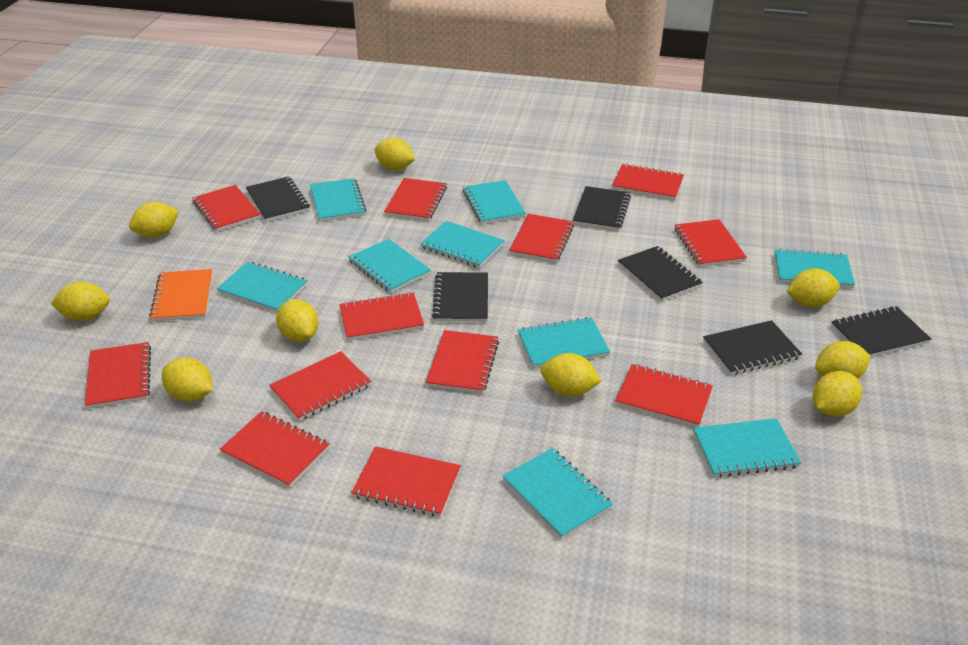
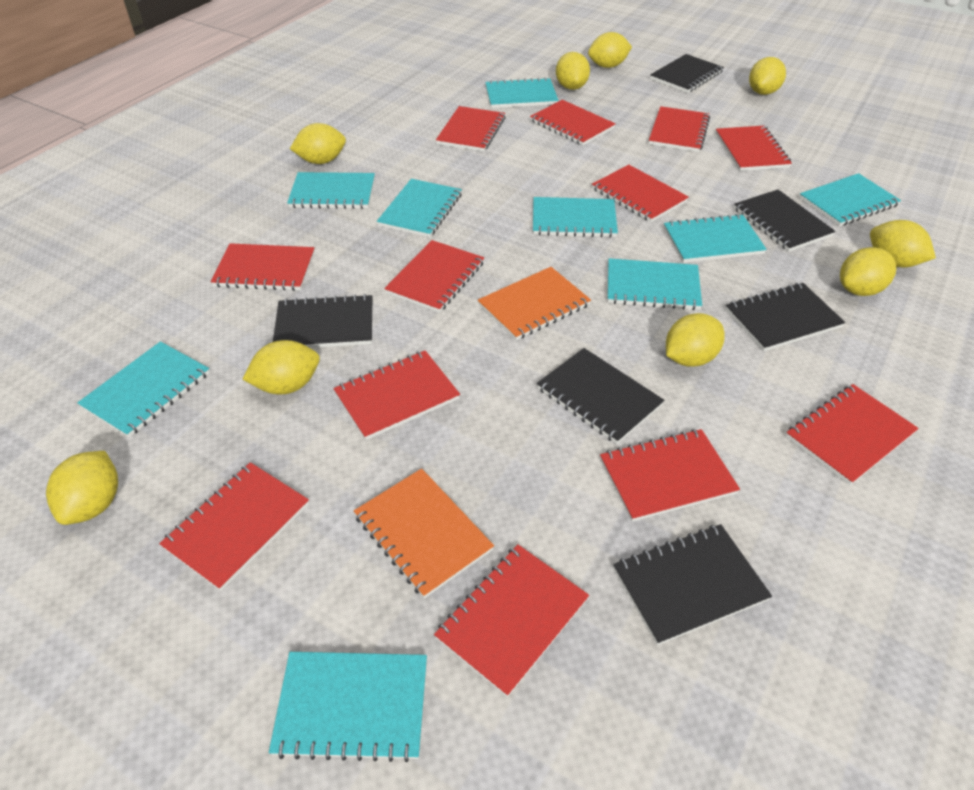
orange notebook: 1 -> 2

